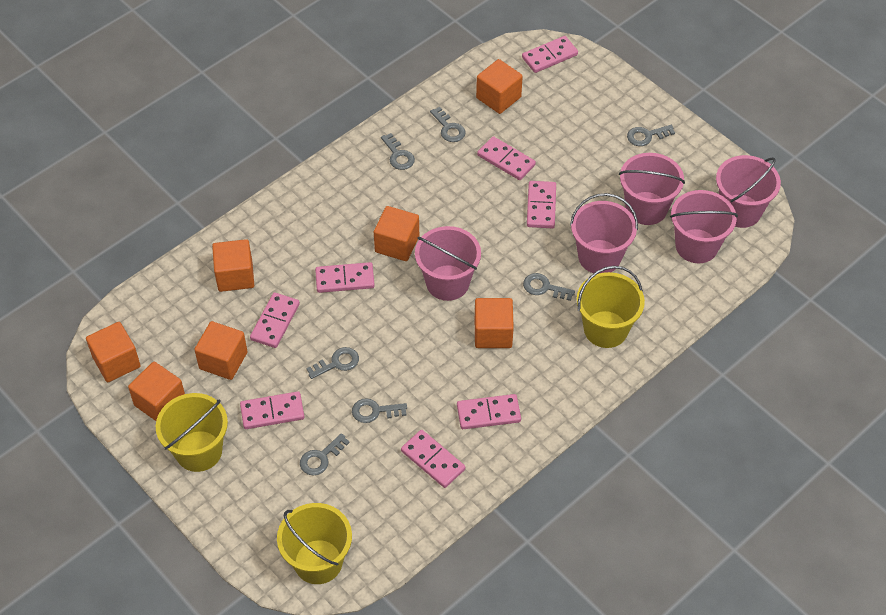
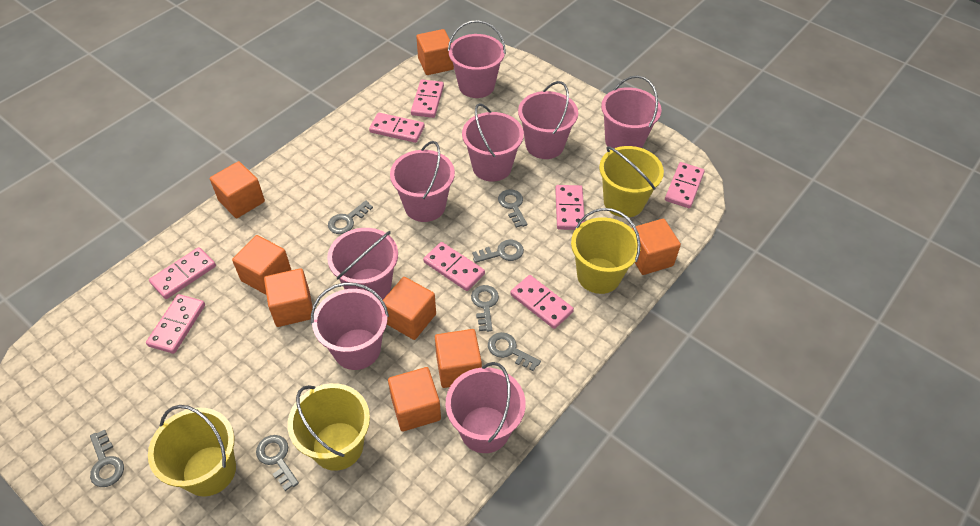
orange cube: 7 -> 8
pink bucket: 5 -> 8
yellow bucket: 3 -> 4

